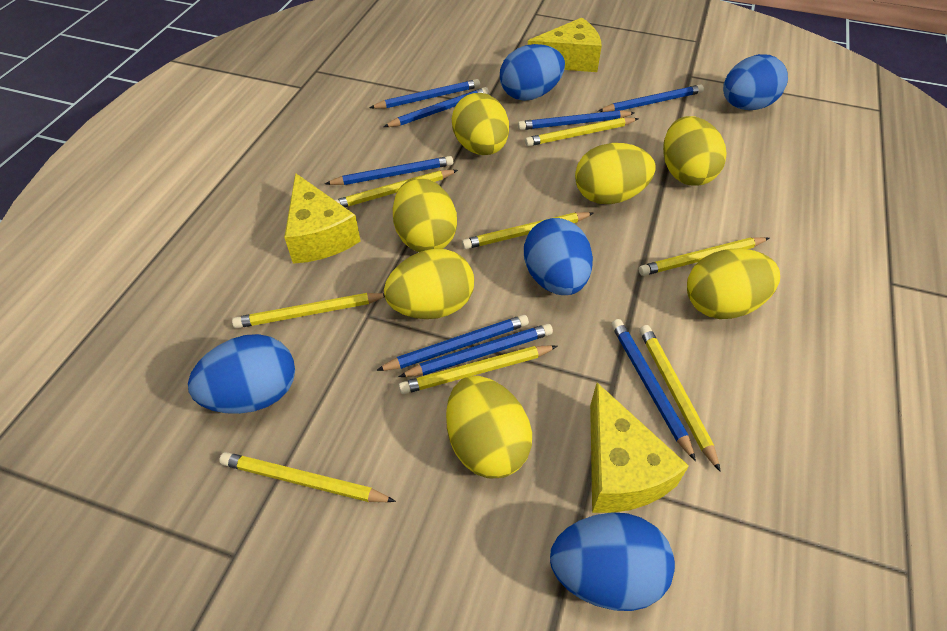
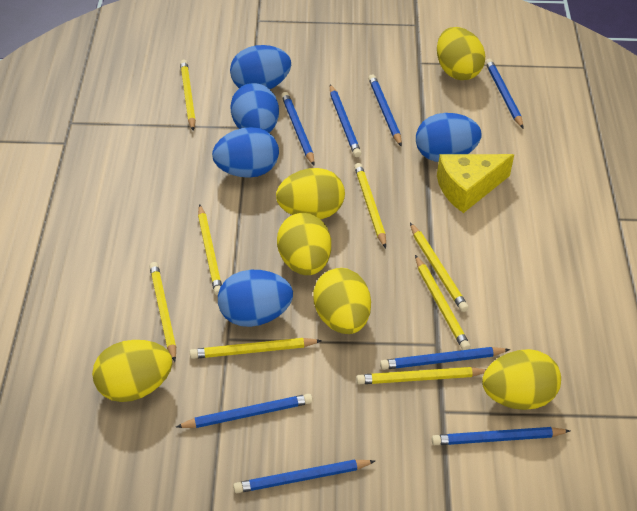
yellow cheese: 3 -> 1
yellow egg: 7 -> 6

